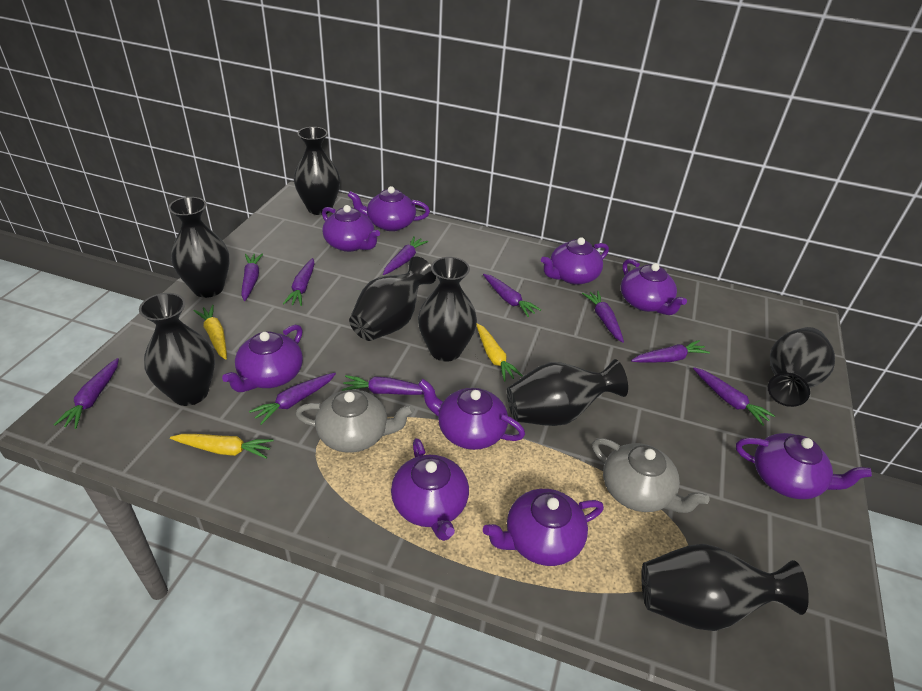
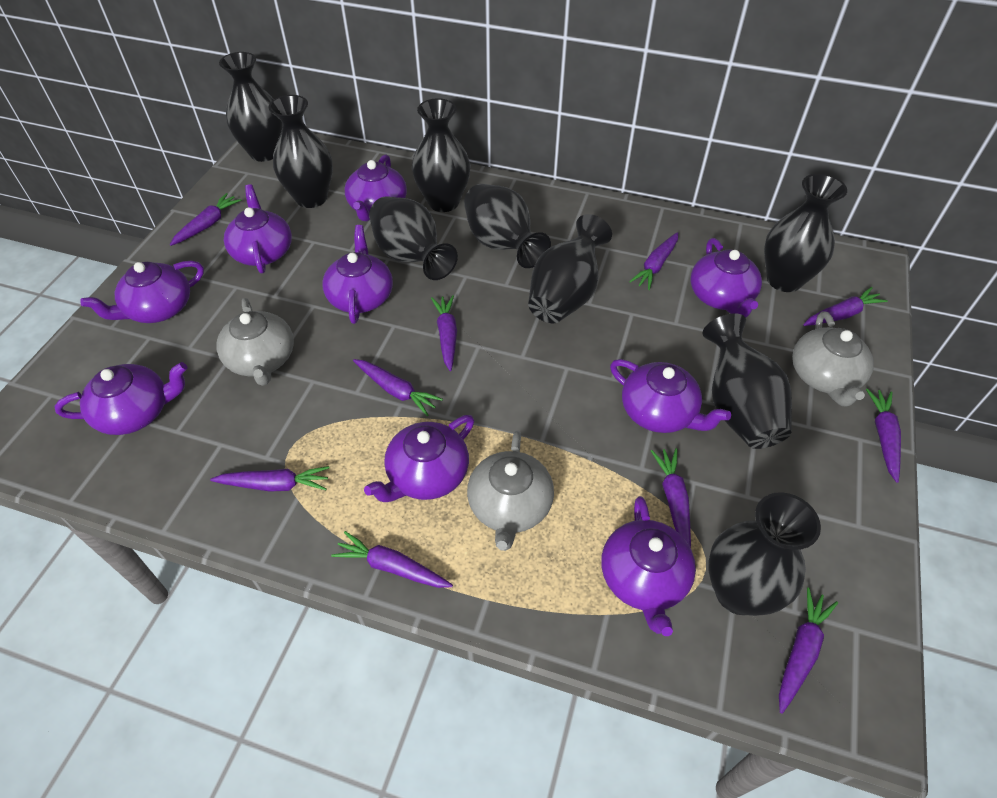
black vase: 8 -> 9
grey teapot: 2 -> 3
yellow carrot: 3 -> 0

